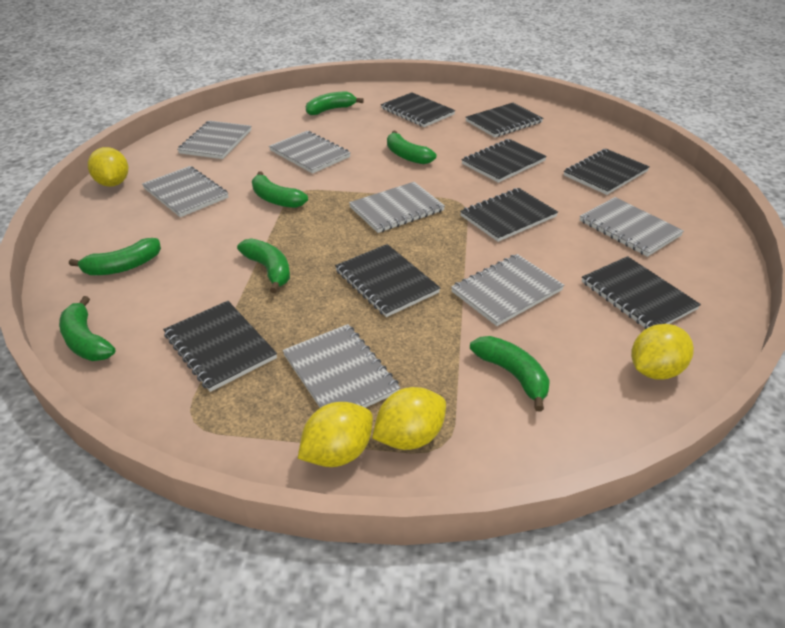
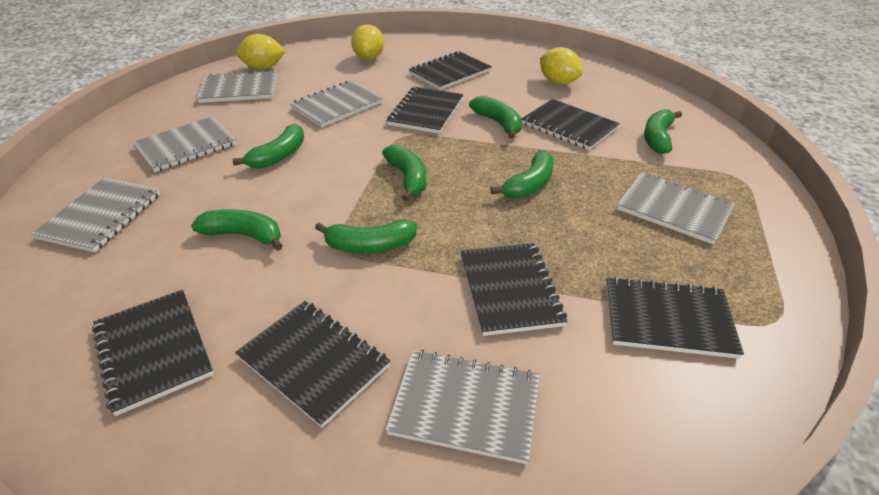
black notebook: 8 -> 7
grey notebook: 7 -> 6
yellow lemon: 4 -> 3

